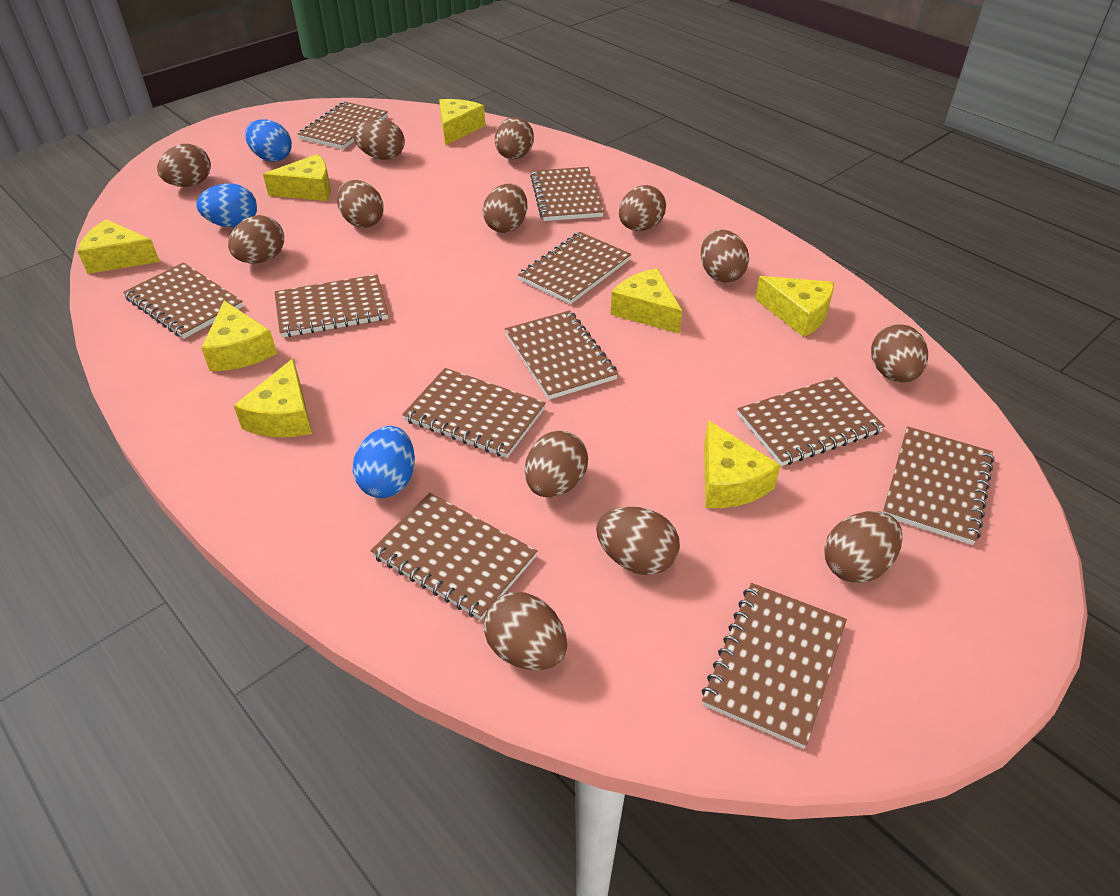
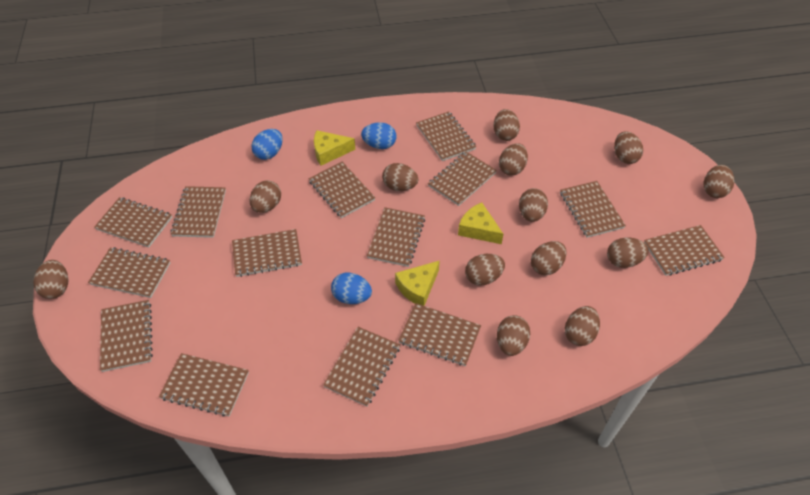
brown notebook: 11 -> 14
yellow cheese: 8 -> 3

